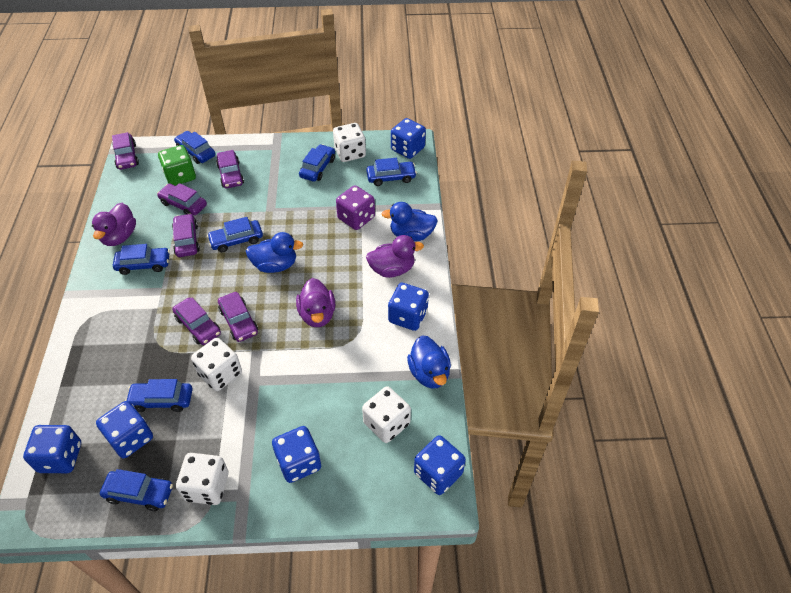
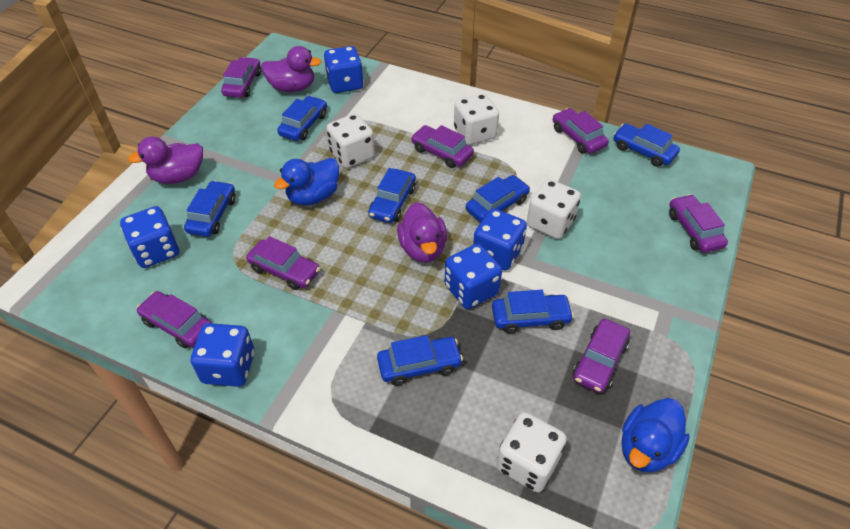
blue dice: 6 -> 5
blue duck: 3 -> 2
green dice: 1 -> 0
purple car: 6 -> 7
purple dice: 1 -> 0

